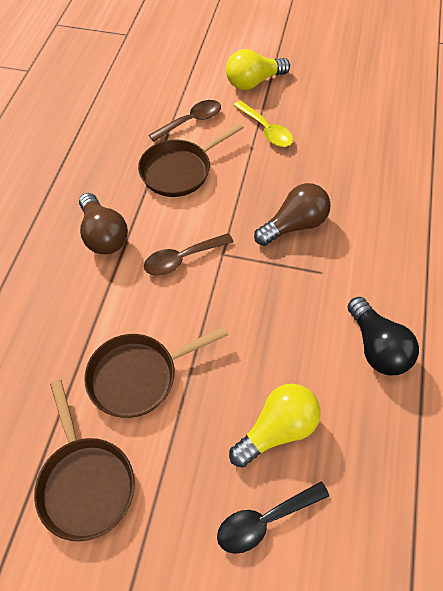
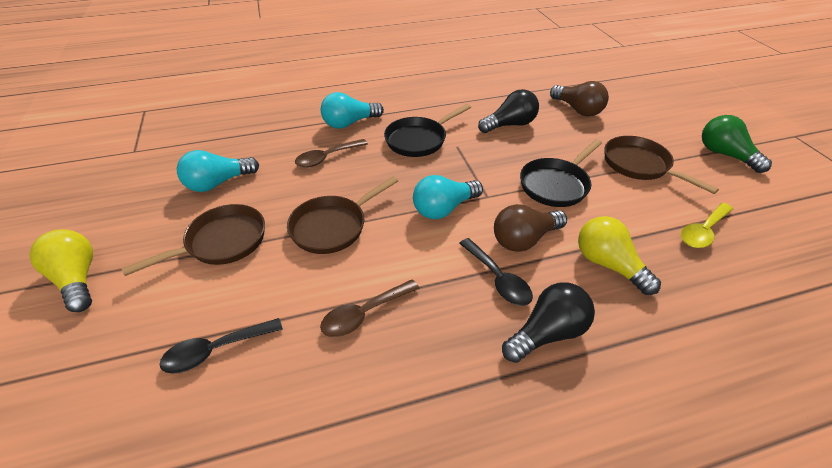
black light bulb: 1 -> 2
black pan: 0 -> 2
black spoon: 1 -> 2
green light bulb: 0 -> 1
turquoise light bulb: 0 -> 3

